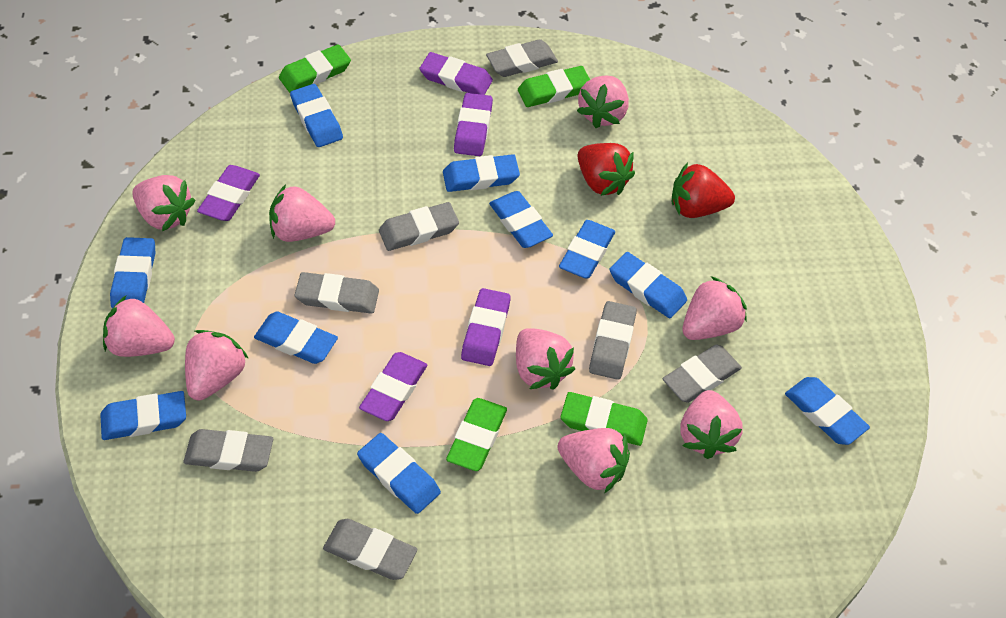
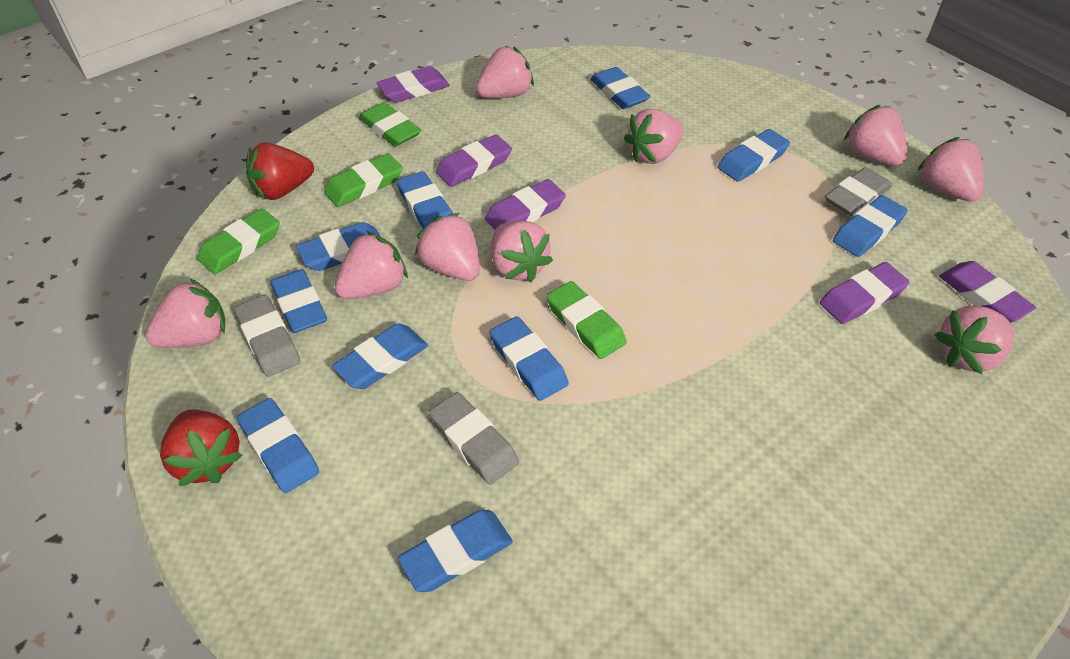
grey eraser: 7 -> 3

